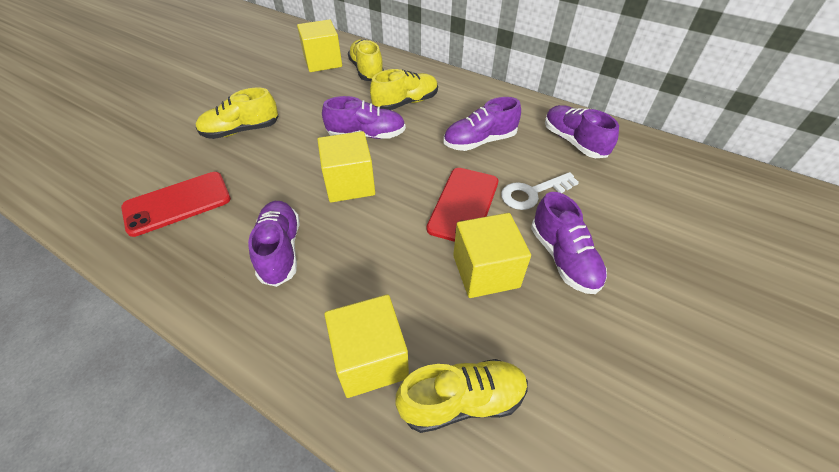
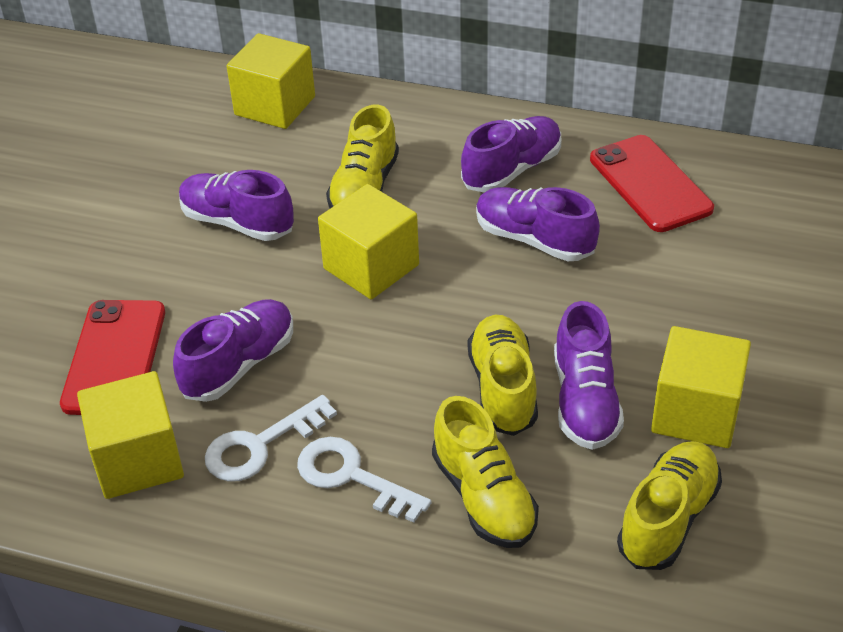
white key: 1 -> 2

